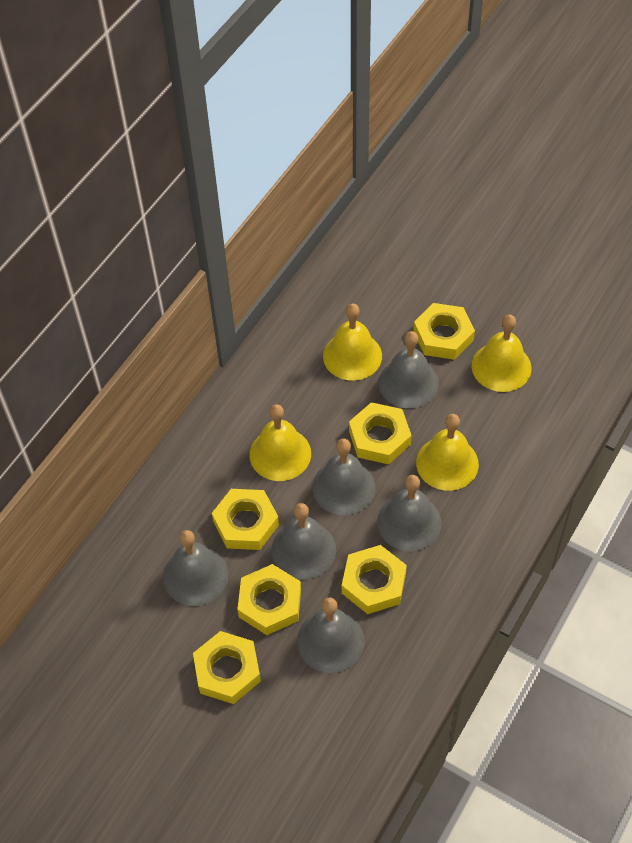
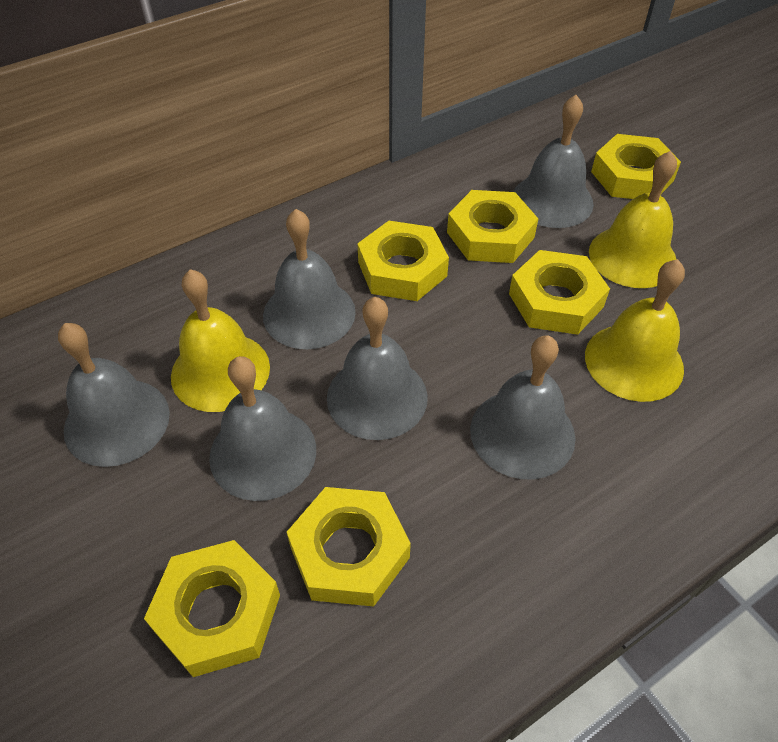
yellow bell: 4 -> 3

